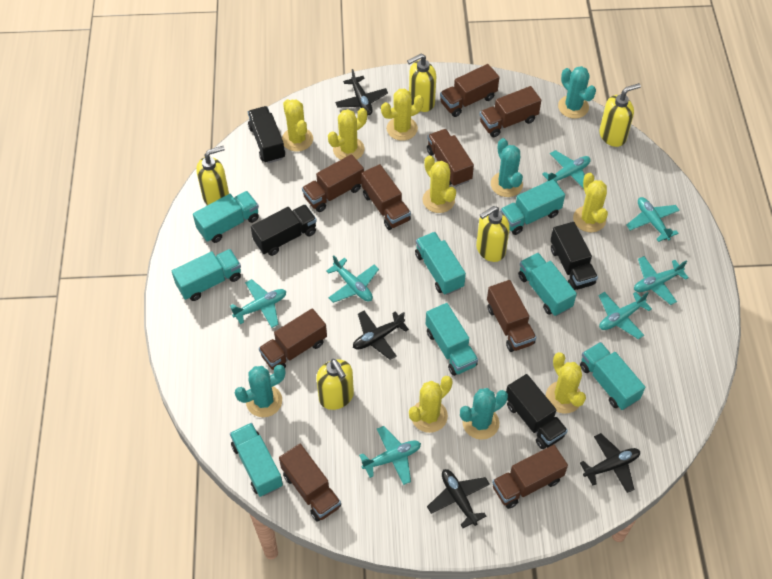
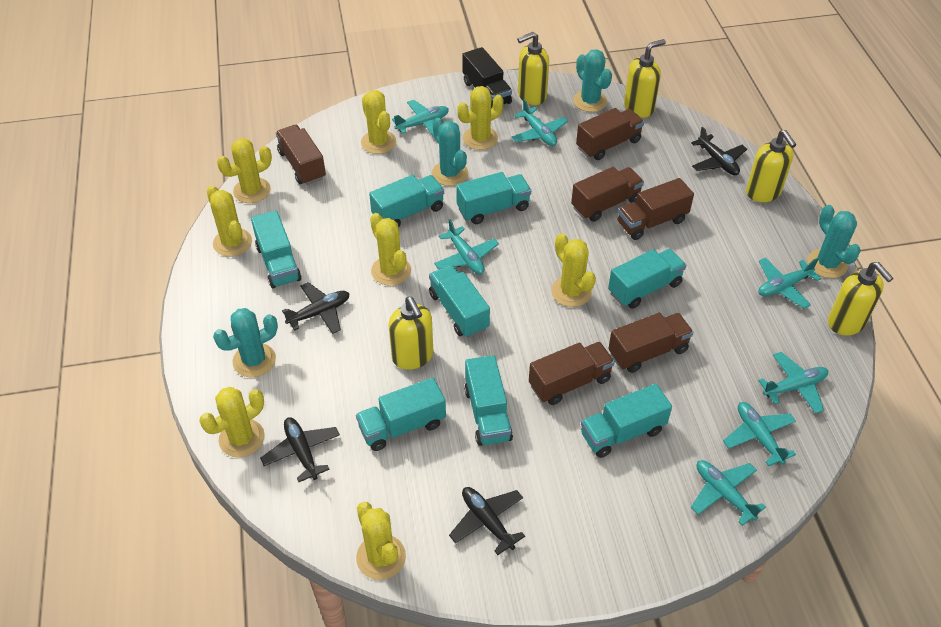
black truck: 4 -> 1
brown truck: 9 -> 6
yellow cactus: 7 -> 8

